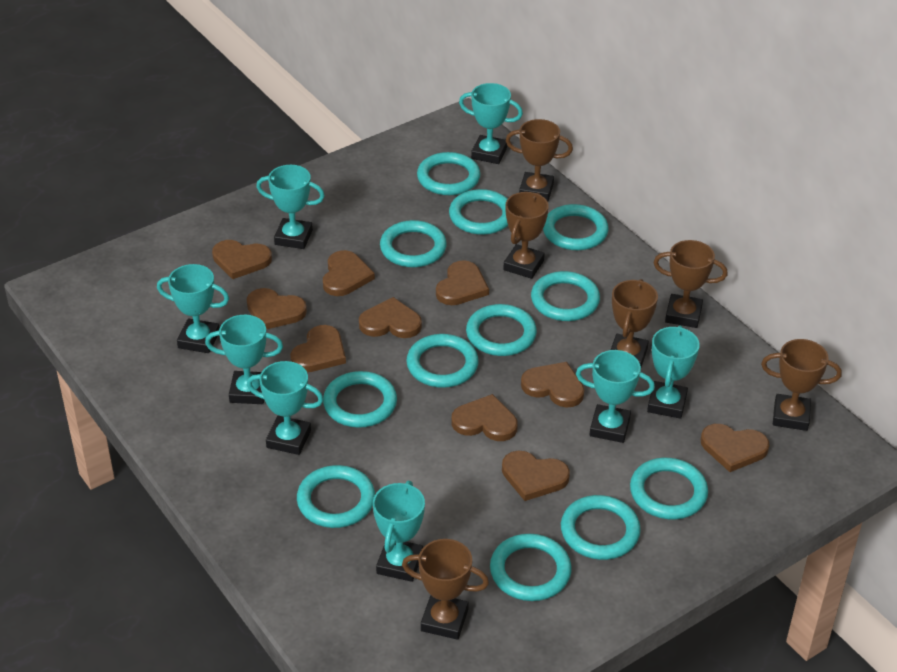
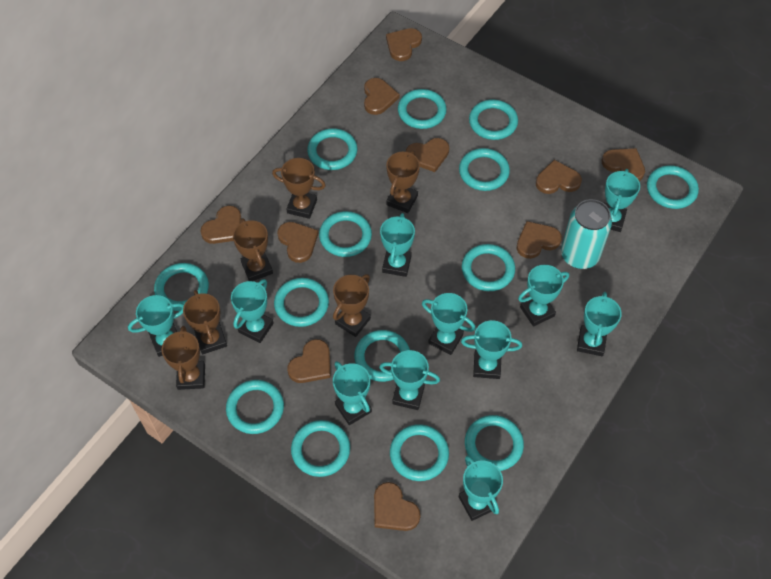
turquoise can: 0 -> 1
turquoise ring: 12 -> 14
turquoise trophy: 8 -> 11

